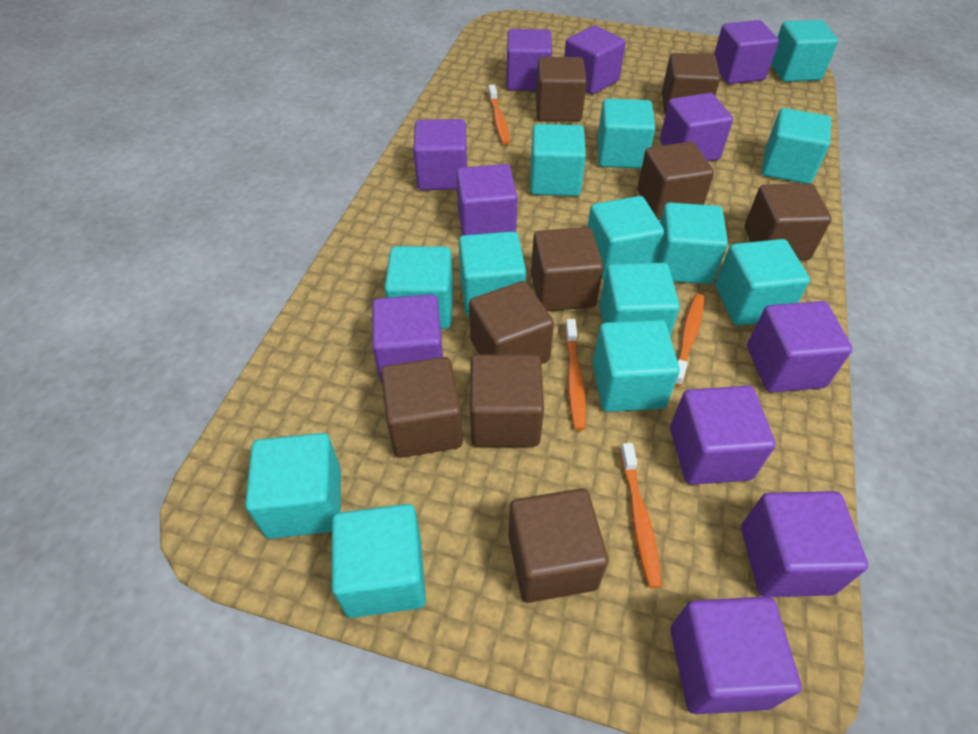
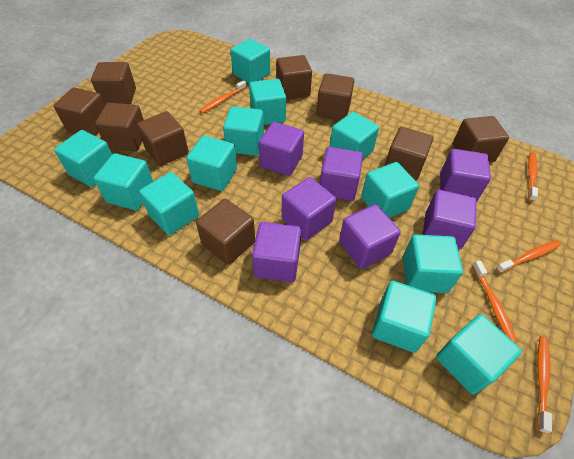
orange toothbrush: 4 -> 5
purple cube: 11 -> 7
turquoise cube: 13 -> 12

